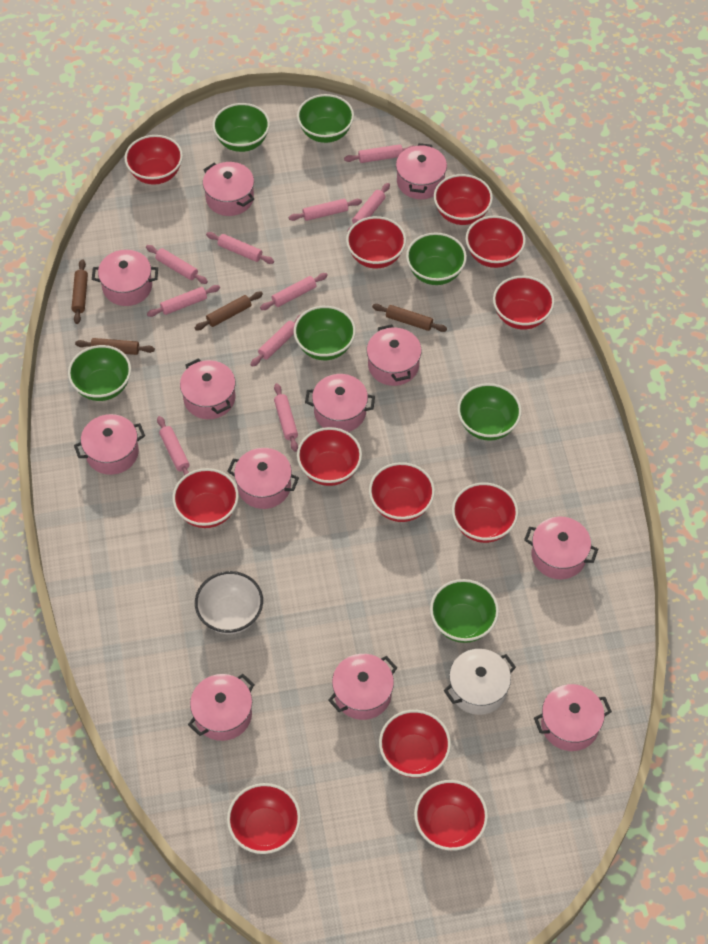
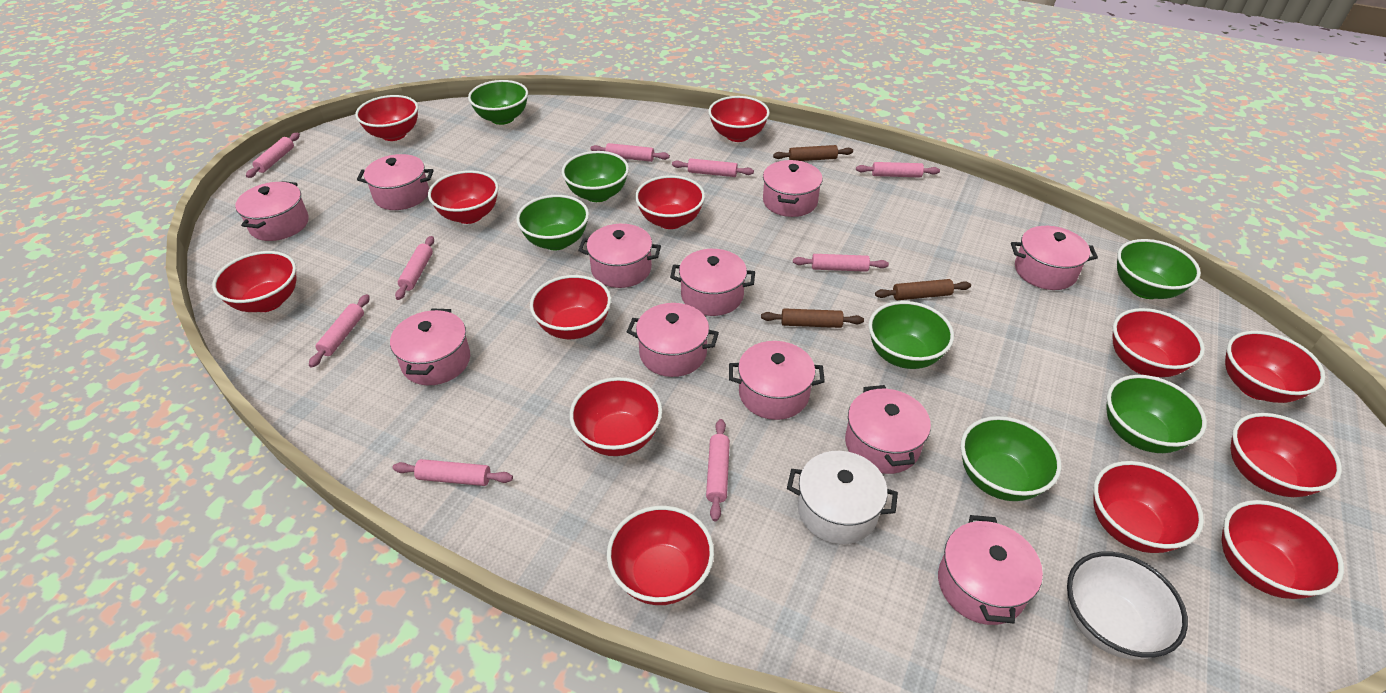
brown rolling pin: 4 -> 3
pink pot: 12 -> 11
pink rolling pin: 10 -> 9
red bowl: 12 -> 13

